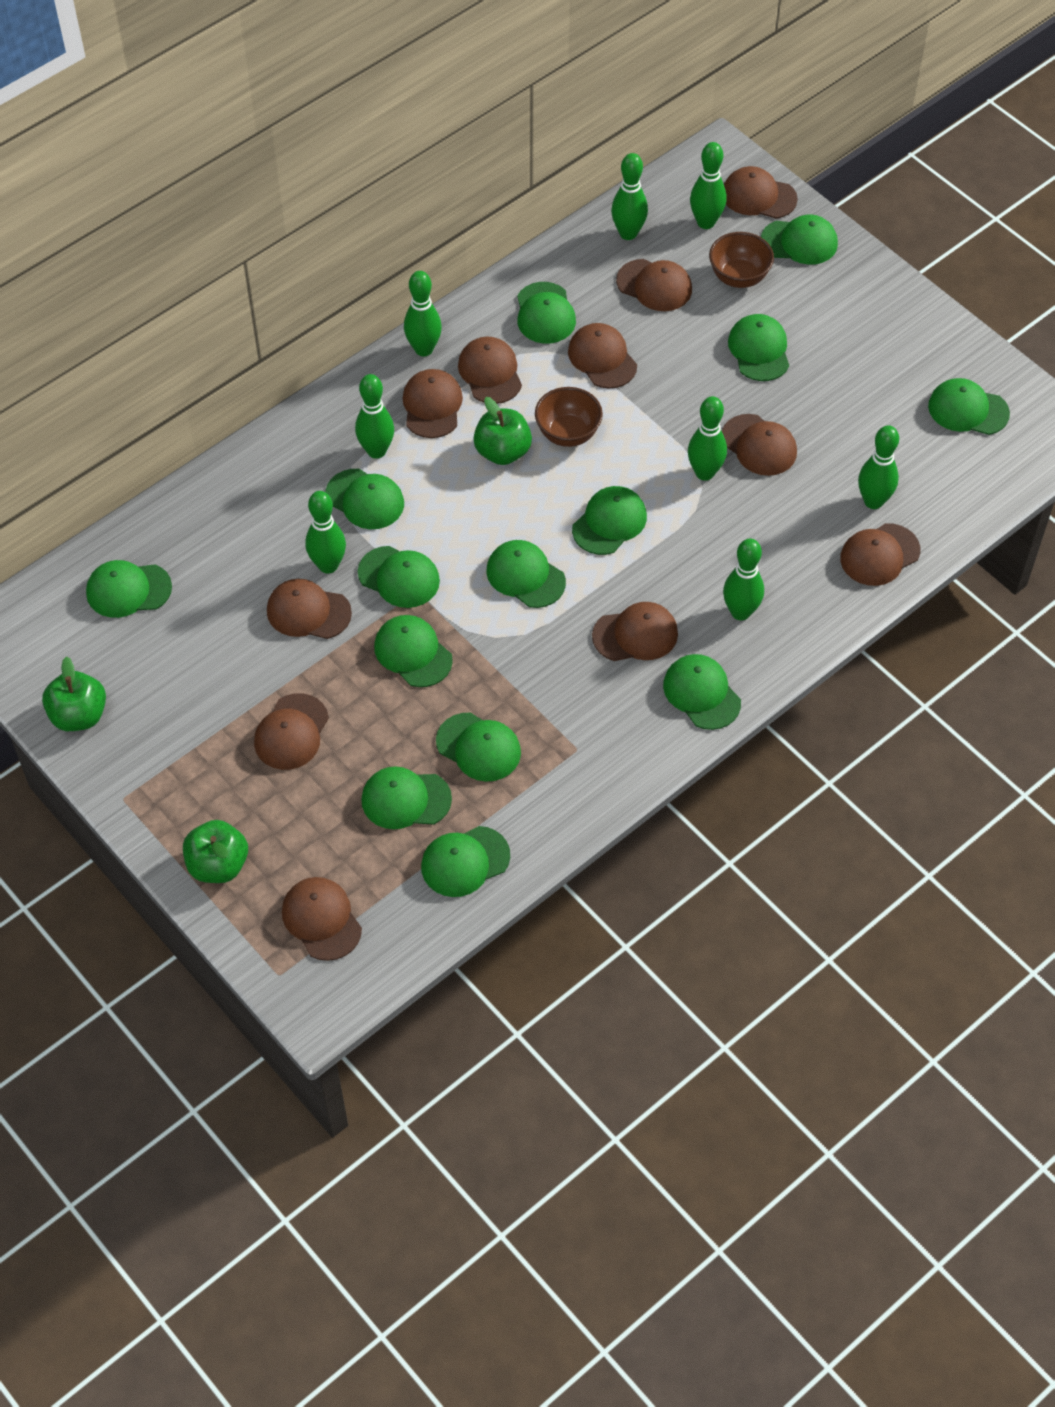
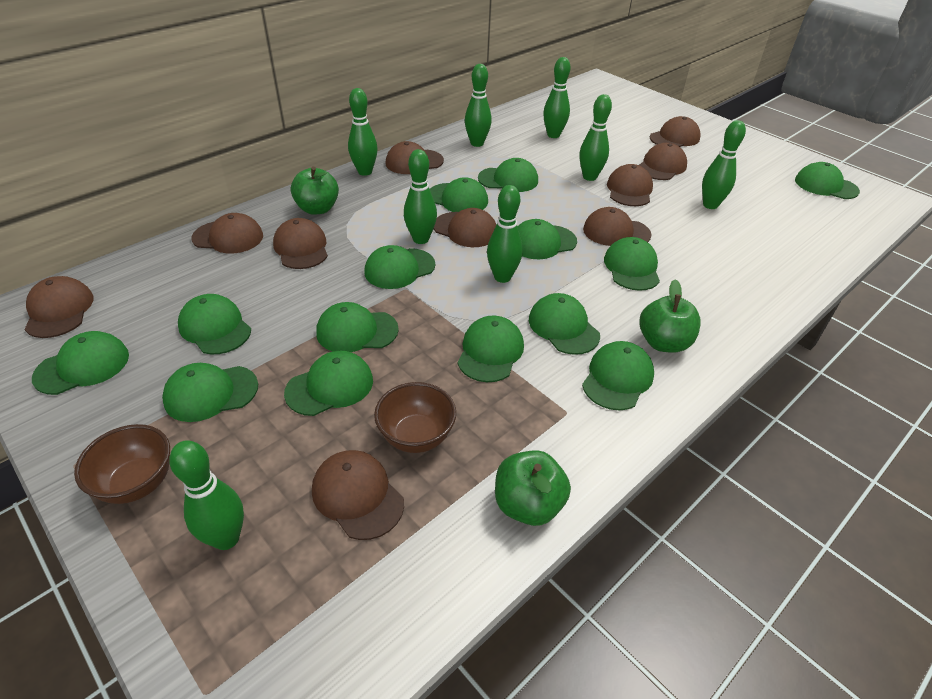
brown cap: 11 -> 10

